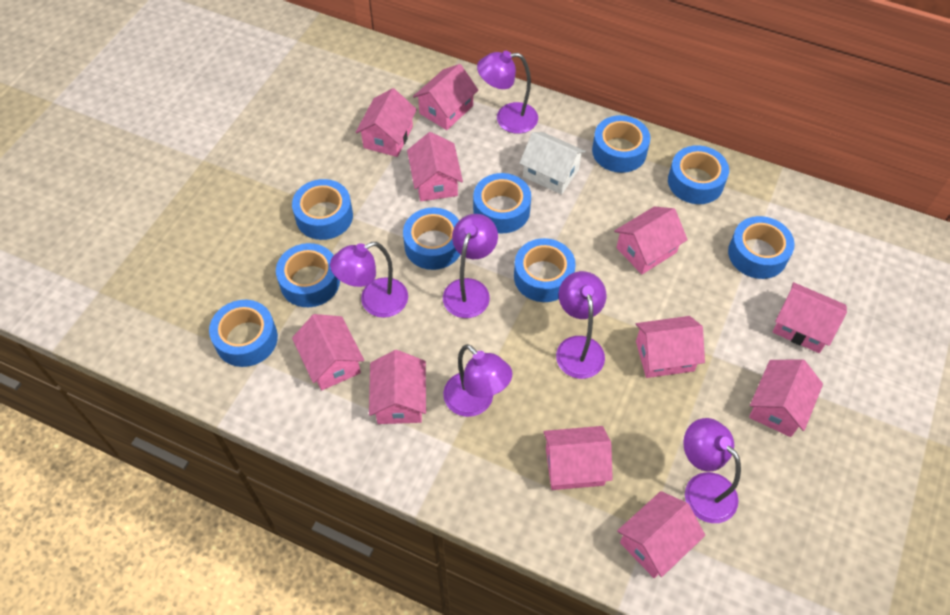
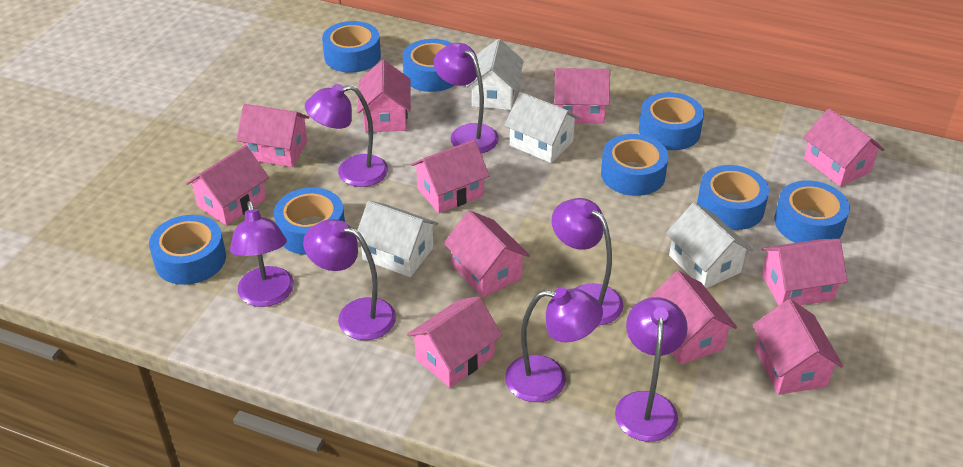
blue tape: 9 -> 8
purple lamp: 6 -> 7
white house: 1 -> 4

